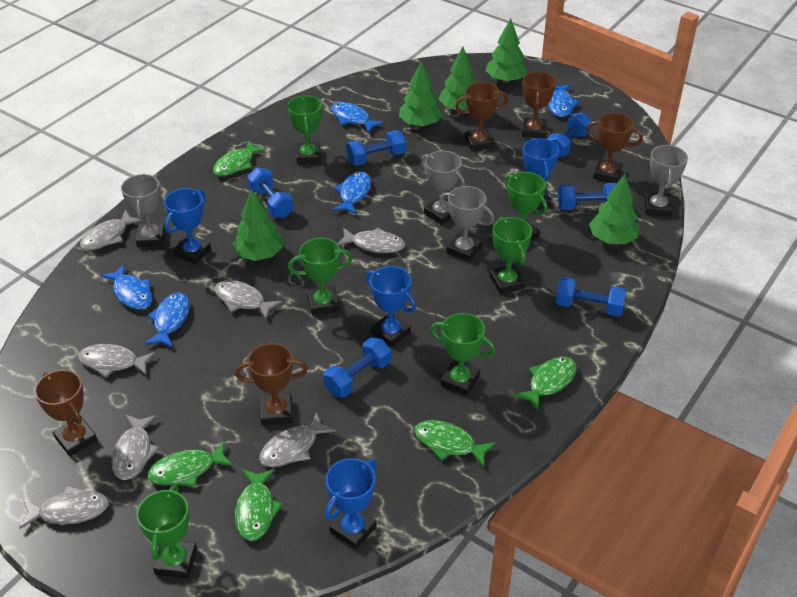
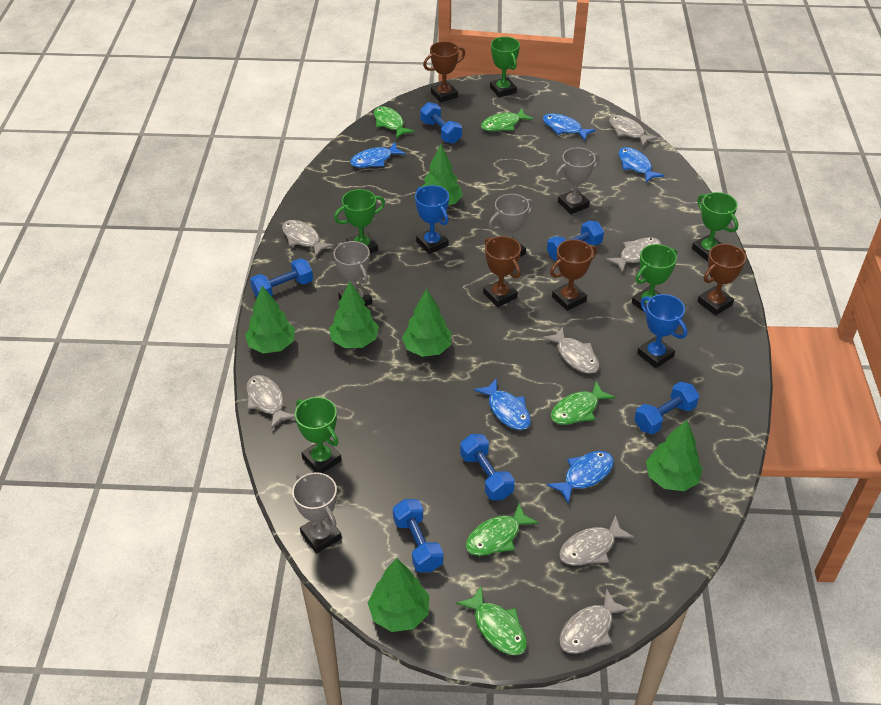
blue trophy: 4 -> 2
brown trophy: 5 -> 4
green tree: 5 -> 6
green trophy: 6 -> 5

